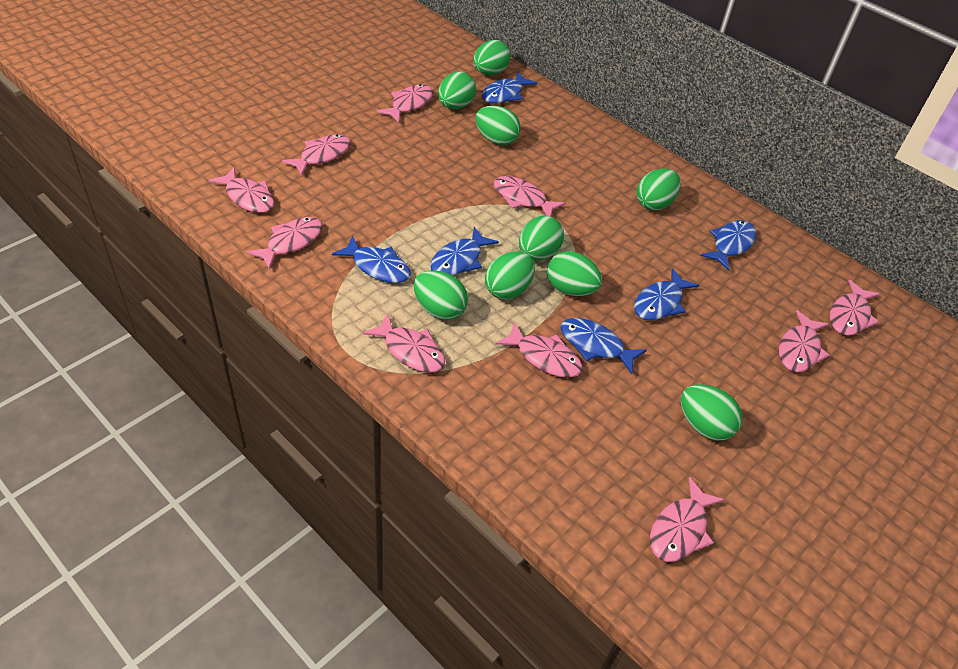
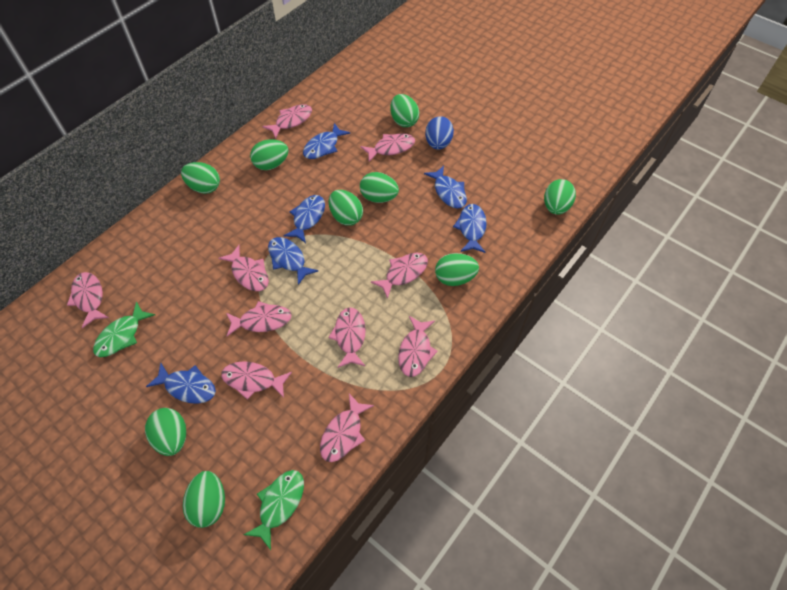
blue egg: 0 -> 1
green fish: 0 -> 2

